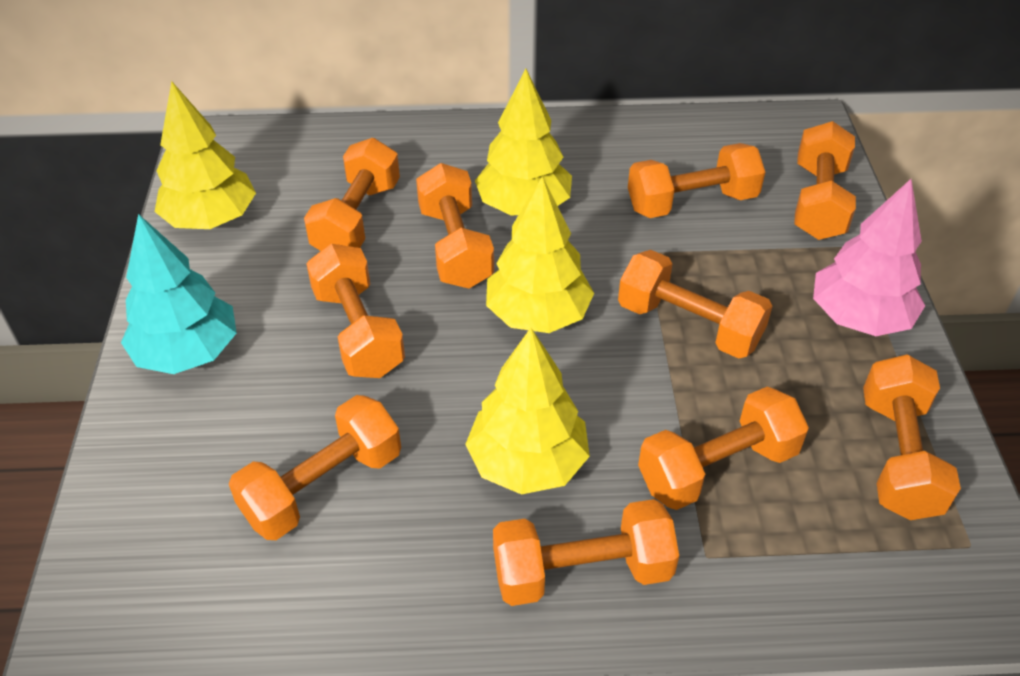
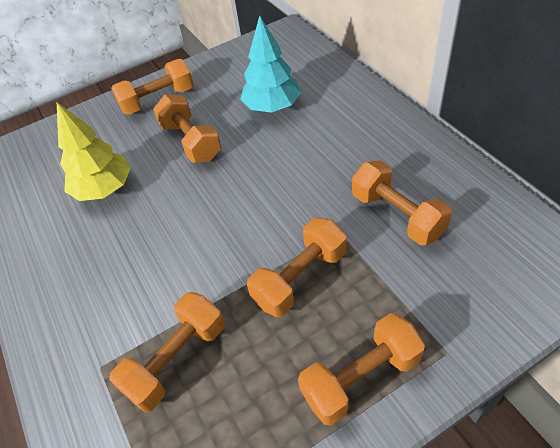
orange dumbbell: 10 -> 6
pink tree: 1 -> 0
yellow tree: 4 -> 1

